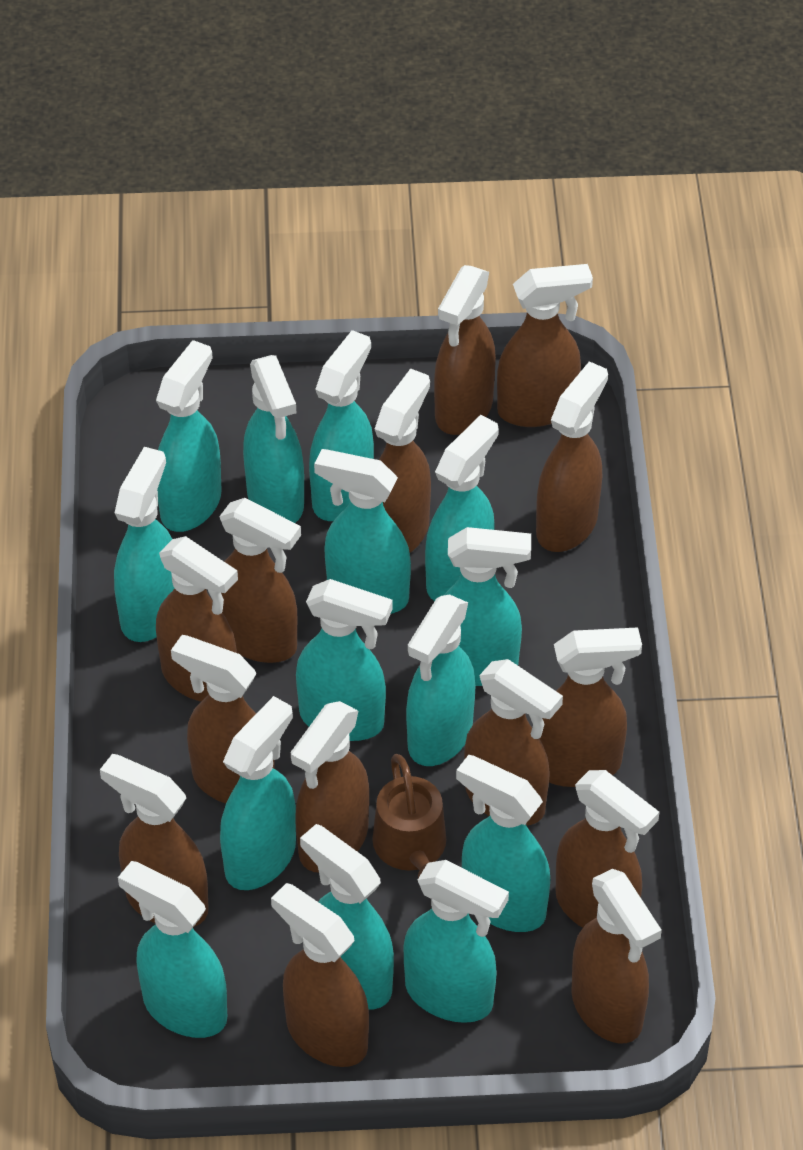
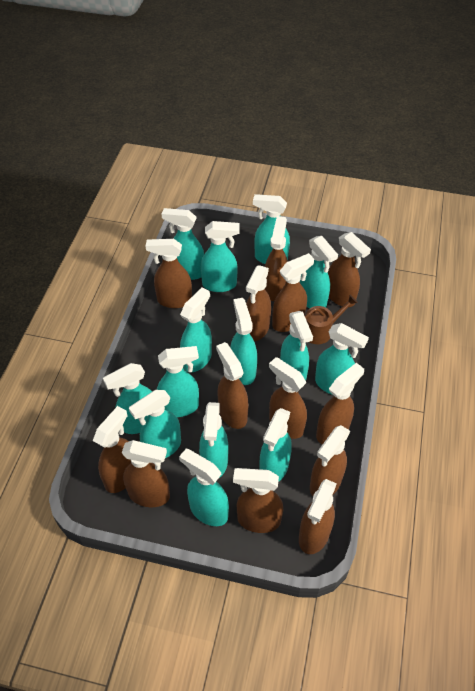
brown spray bottle: 14 -> 13

